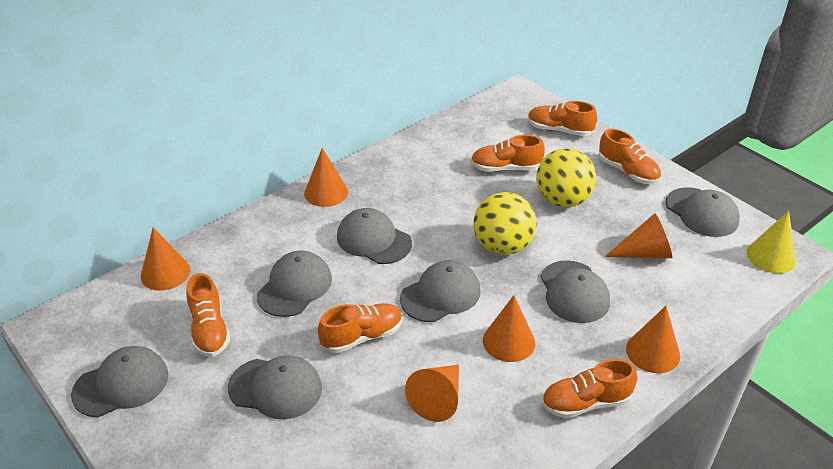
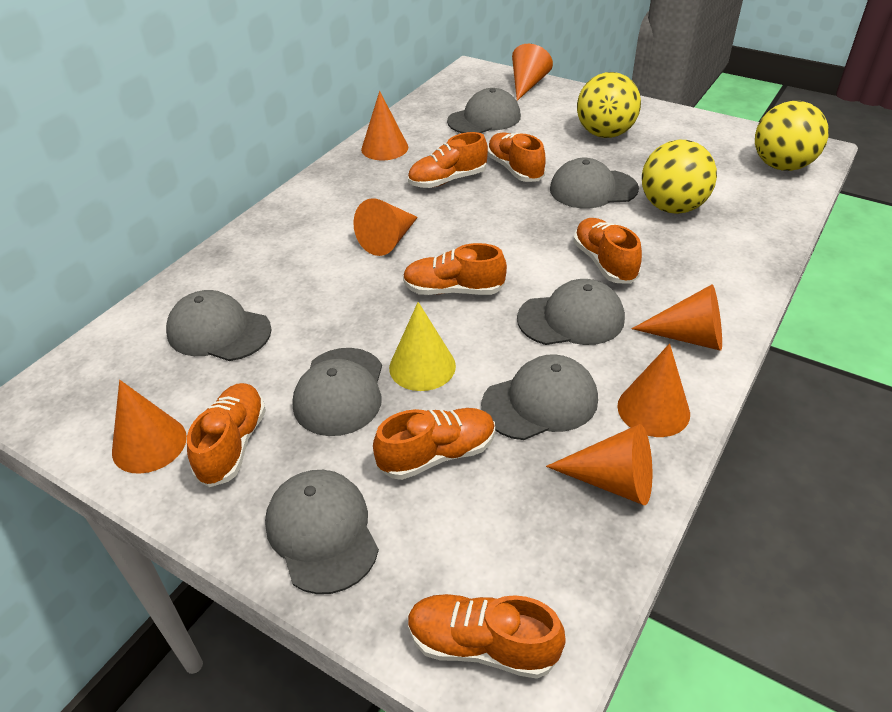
orange cone: 6 -> 7
orange shoe: 6 -> 7
yellow ball: 2 -> 3

